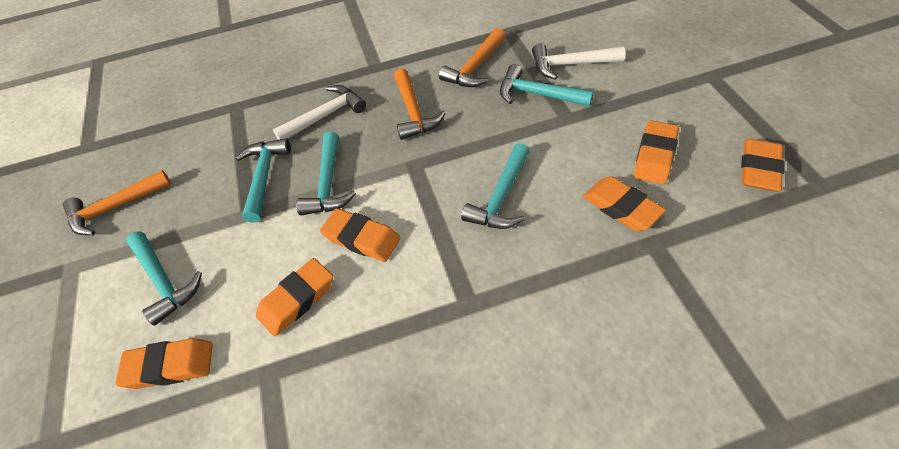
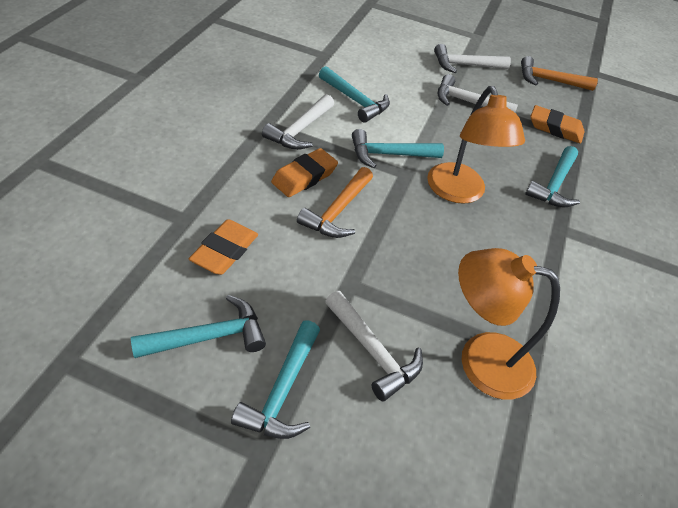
orange eraser: 6 -> 3
orange hammer: 3 -> 2
orange lamp: 0 -> 2
white hammer: 2 -> 4

